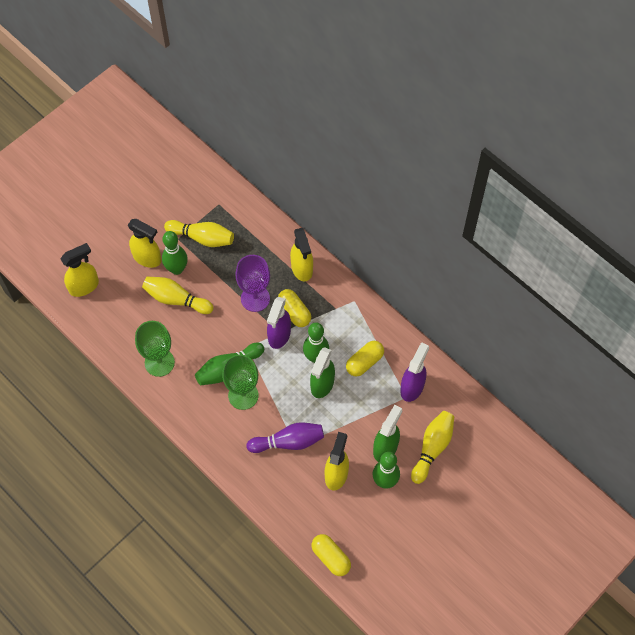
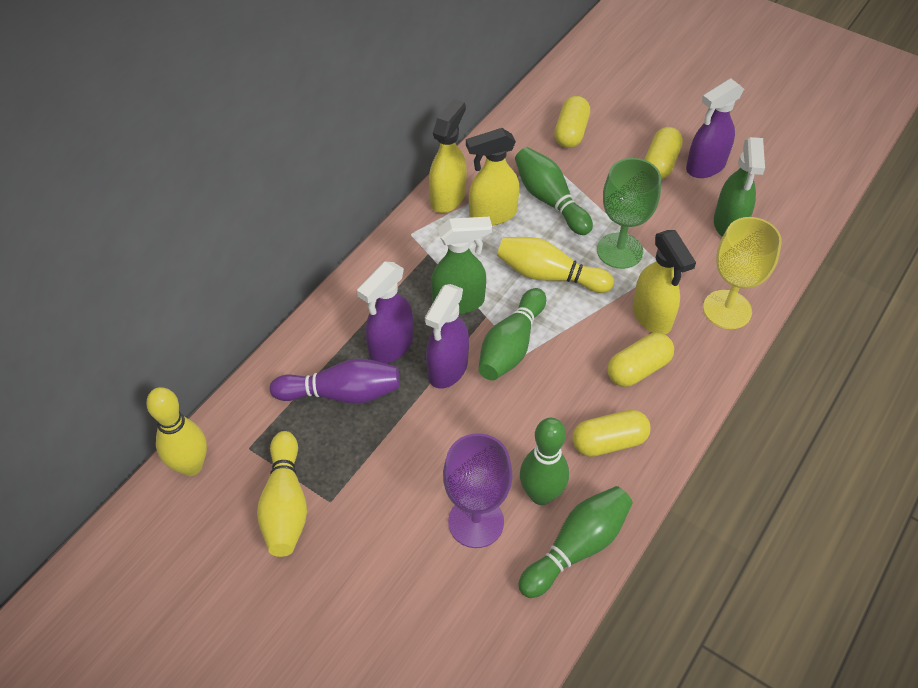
green goblet: 2 -> 1
purple spray bottle: 2 -> 3
yellow capsule: 3 -> 4
yellow goblet: 0 -> 1
yellow spray bottle: 4 -> 3

